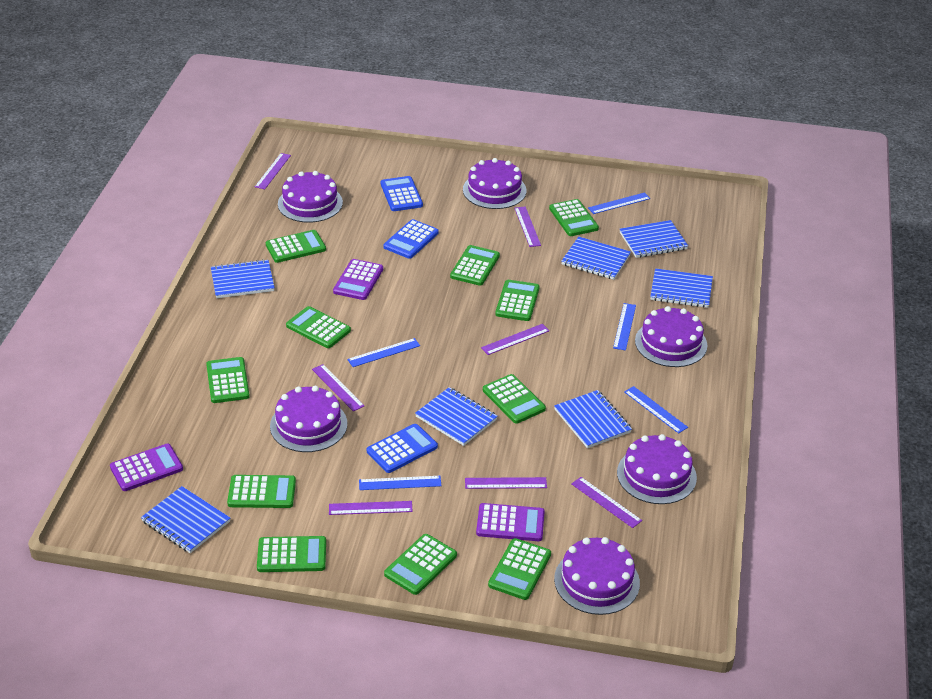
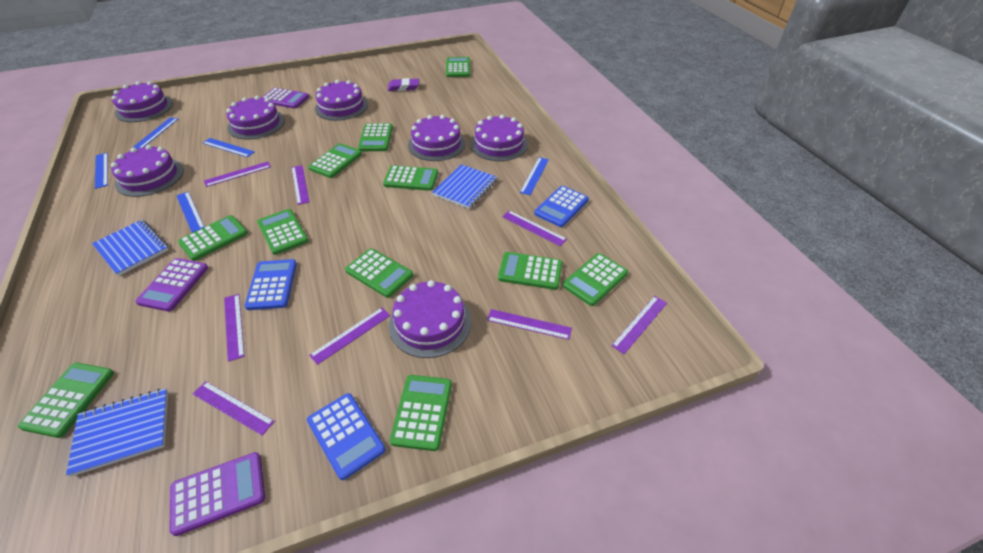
blue notebook: 7 -> 3
purple cake: 6 -> 7
purple eraser: 0 -> 1
purple ruler: 7 -> 8

